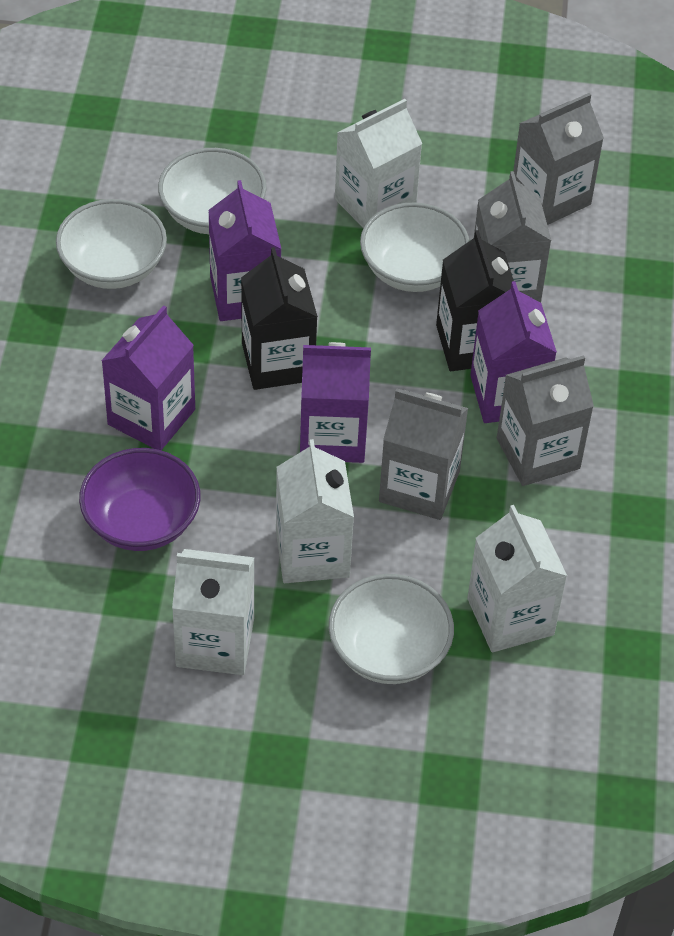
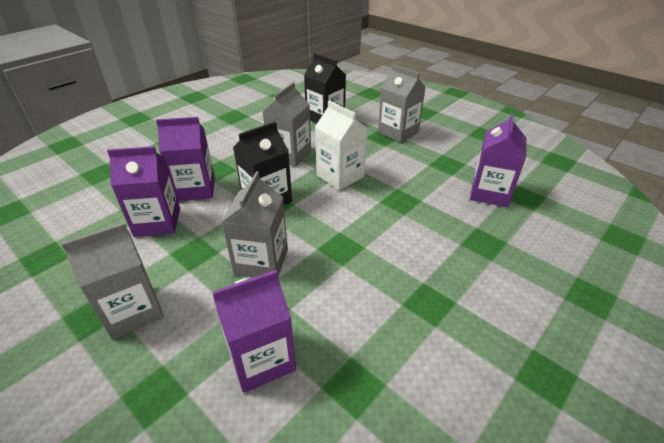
purple bowl: 1 -> 0
white bowl: 4 -> 0
white carton: 4 -> 1

